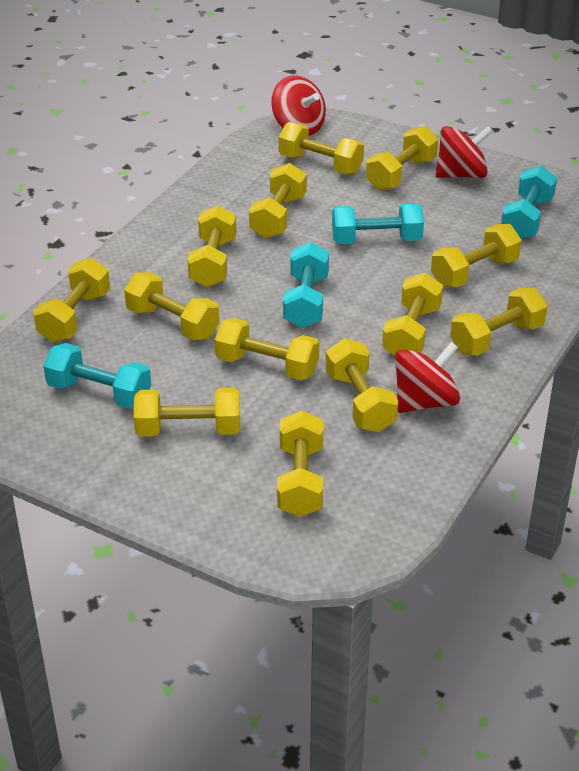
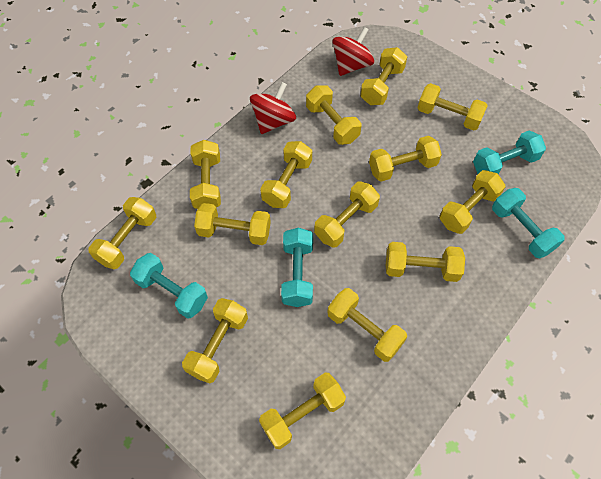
red spinning top: 3 -> 2
yellow dumbbell: 13 -> 14

